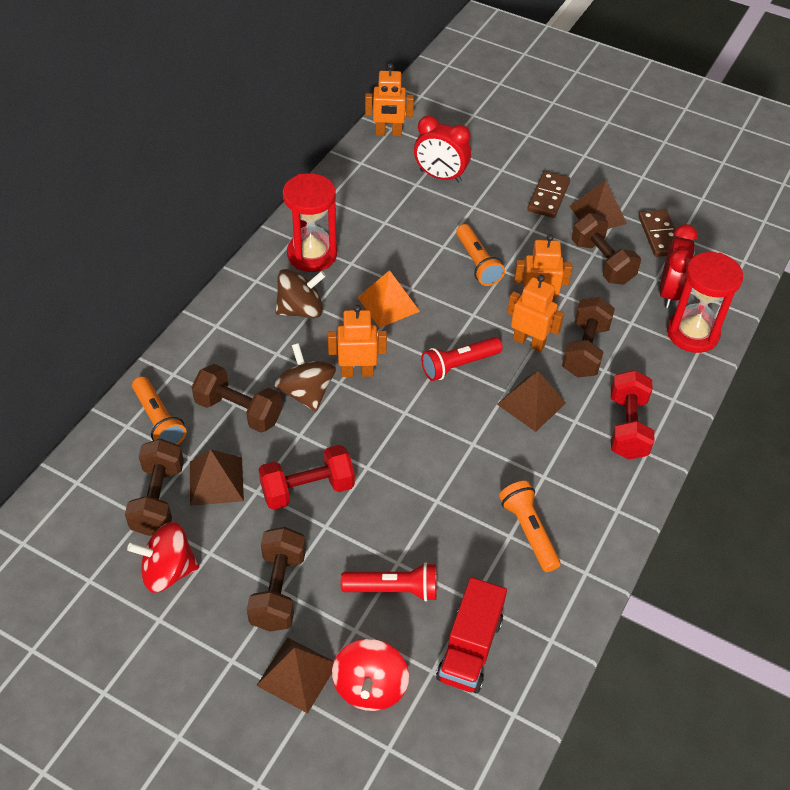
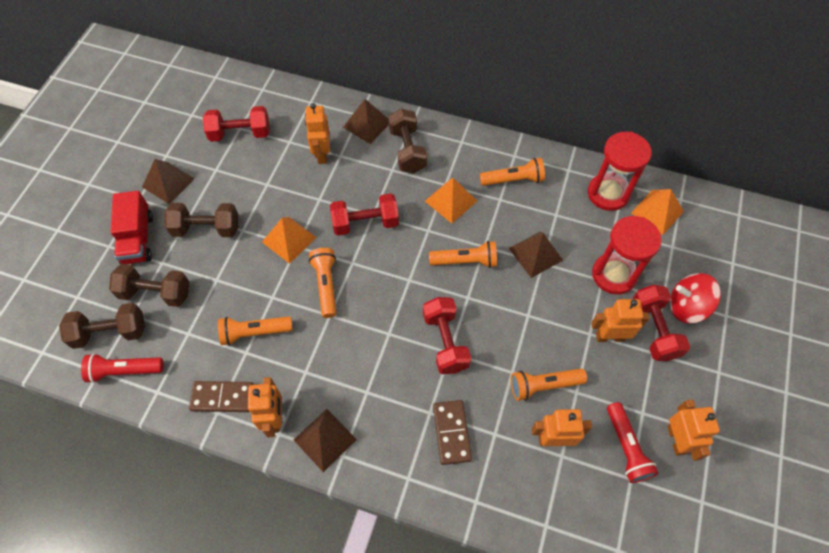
brown dumbbell: 5 -> 4
brown spinning top: 2 -> 0
orange flashlight: 3 -> 5
orange pyramid: 1 -> 3
orange robot: 4 -> 5
red clock: 2 -> 0
red dumbbell: 2 -> 4
red spinning top: 2 -> 1

